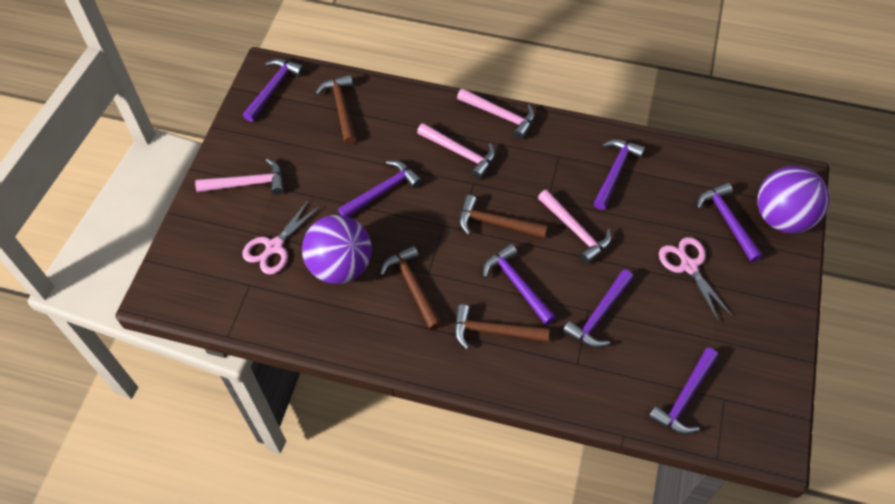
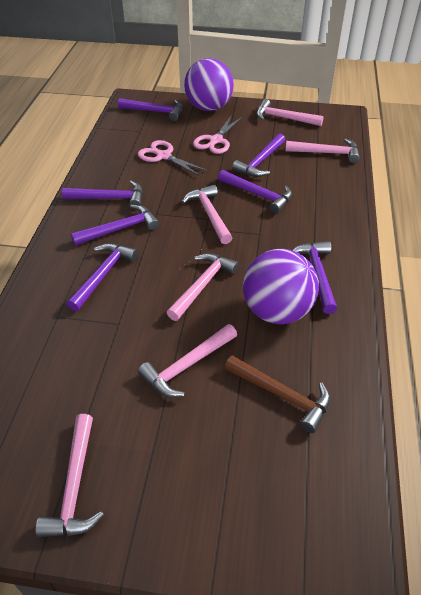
brown hammer: 4 -> 1
pink hammer: 4 -> 6

